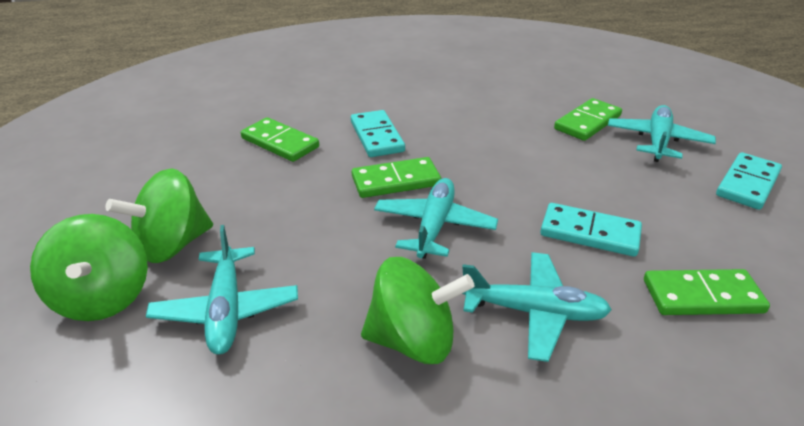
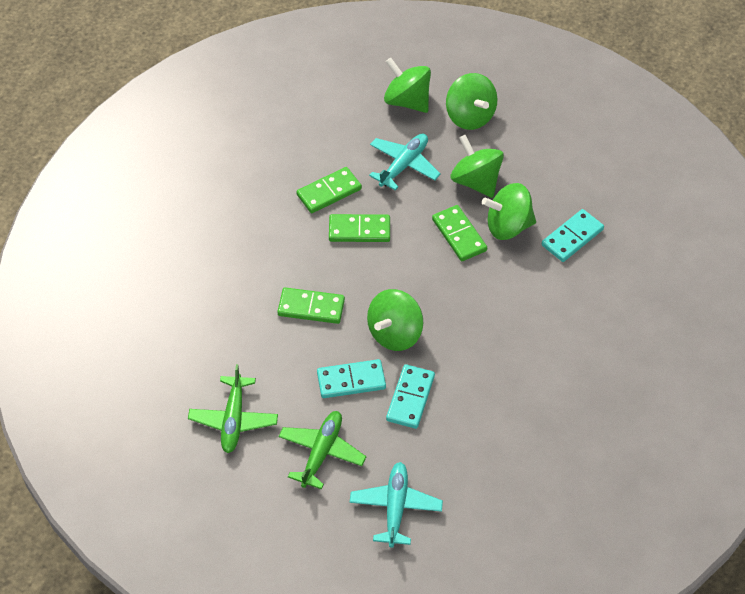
green plane: 0 -> 2
green spinning top: 3 -> 5
turquoise plane: 4 -> 2

